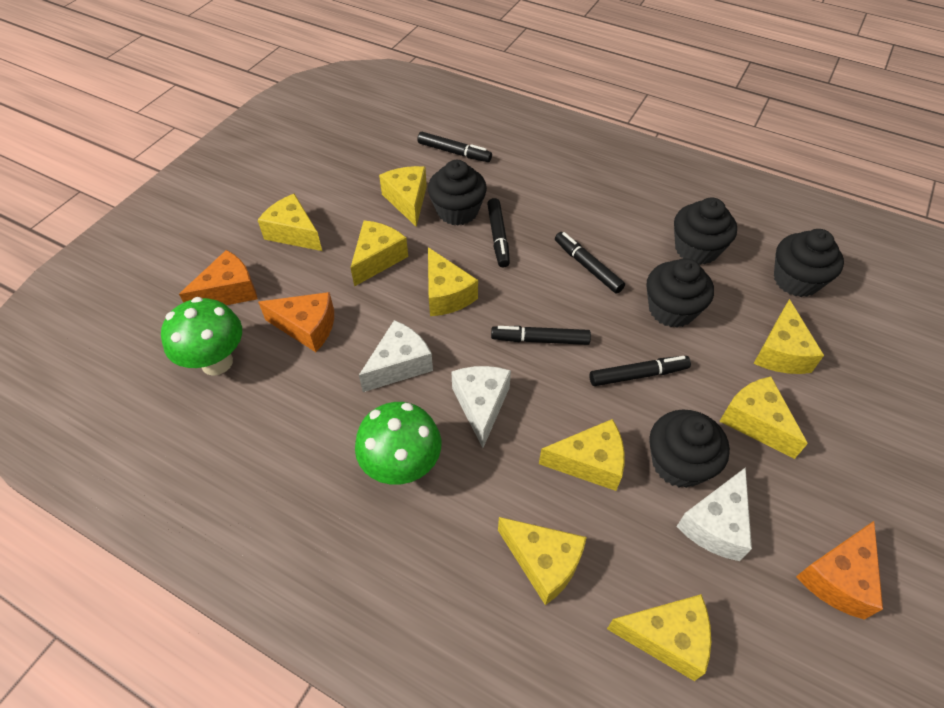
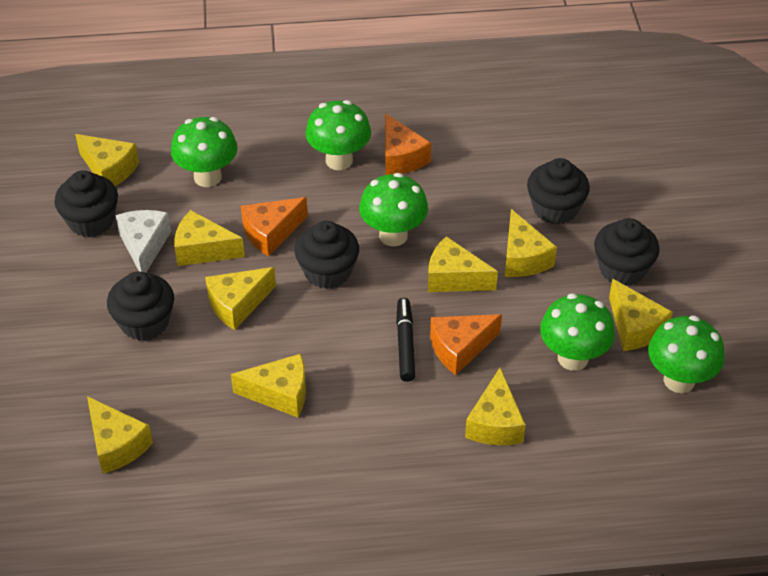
black marker: 5 -> 1
green mushroom: 2 -> 5
white cheese: 3 -> 1

